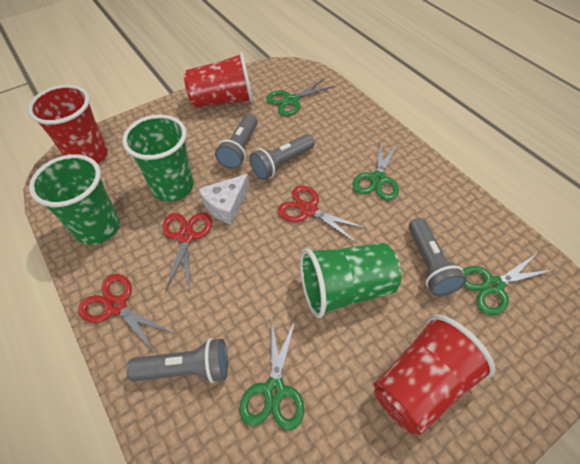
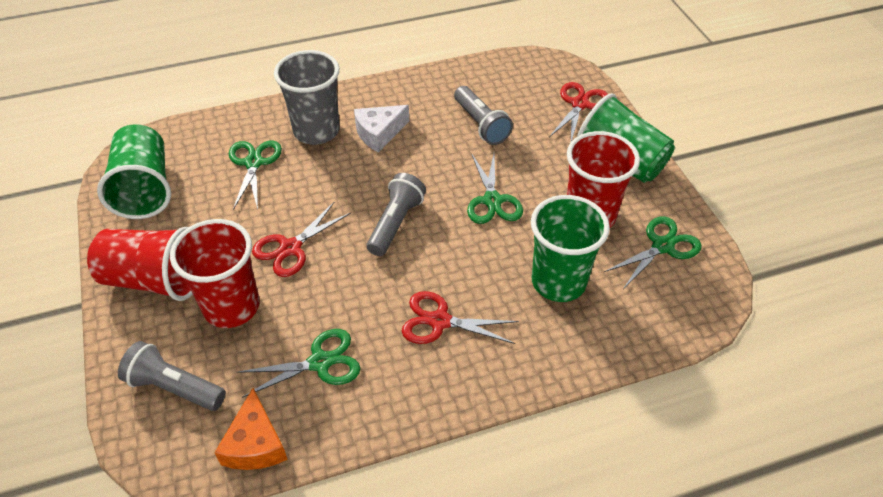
grey cup: 0 -> 1
grey flashlight: 4 -> 3
orange cheese: 0 -> 1

